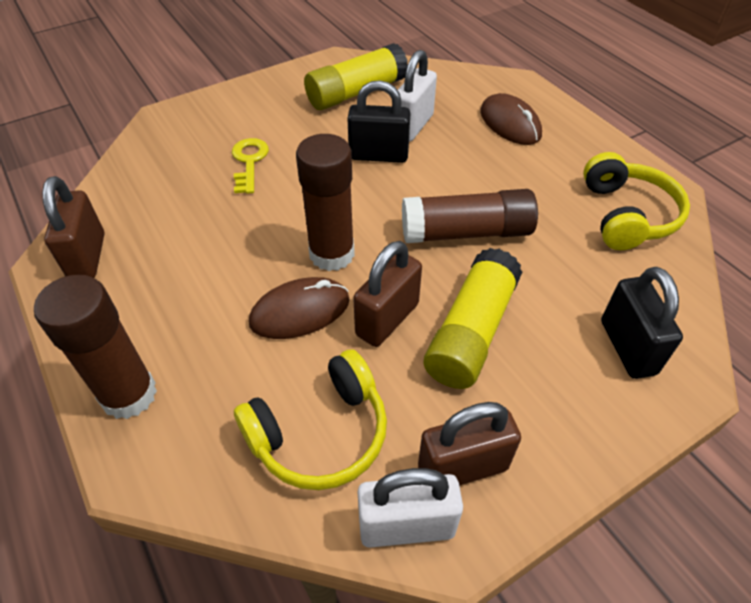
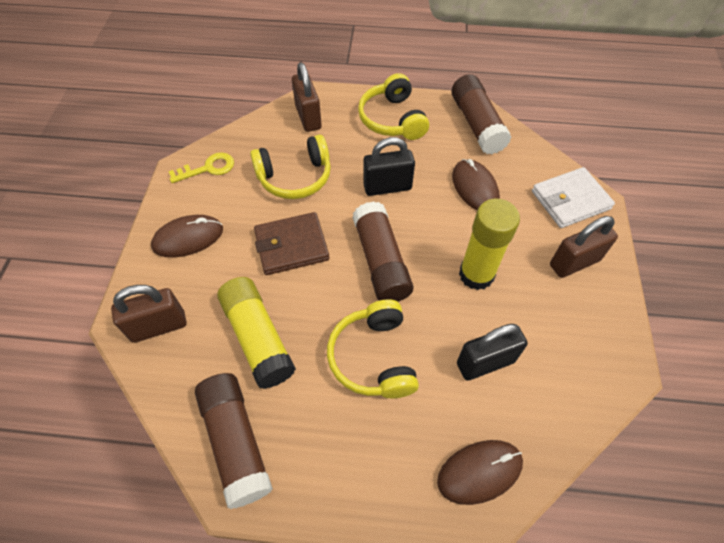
brown mouse: 2 -> 3
brown wallet: 0 -> 1
white padlock: 2 -> 0
white wallet: 0 -> 1
yellow headphones: 2 -> 3

